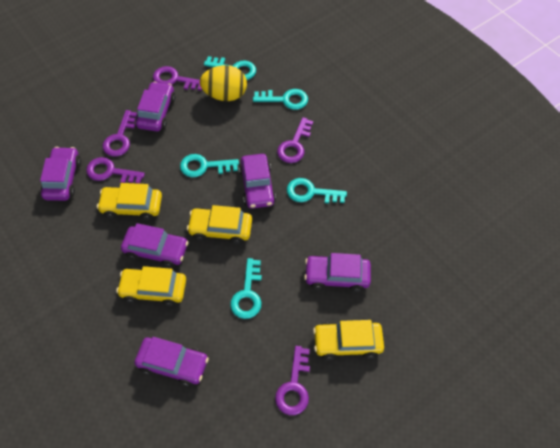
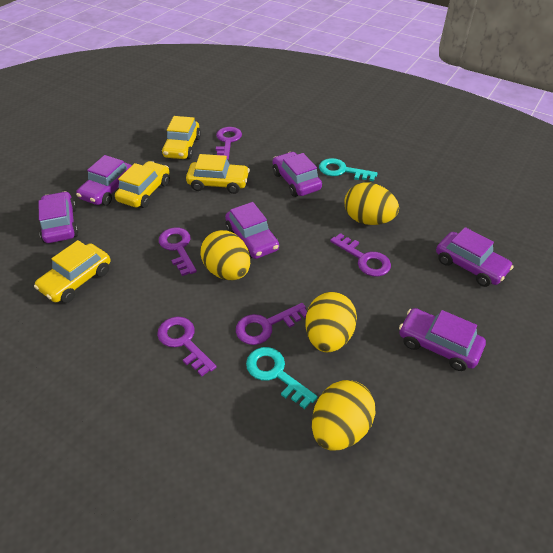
turquoise key: 5 -> 2
yellow egg: 1 -> 4

